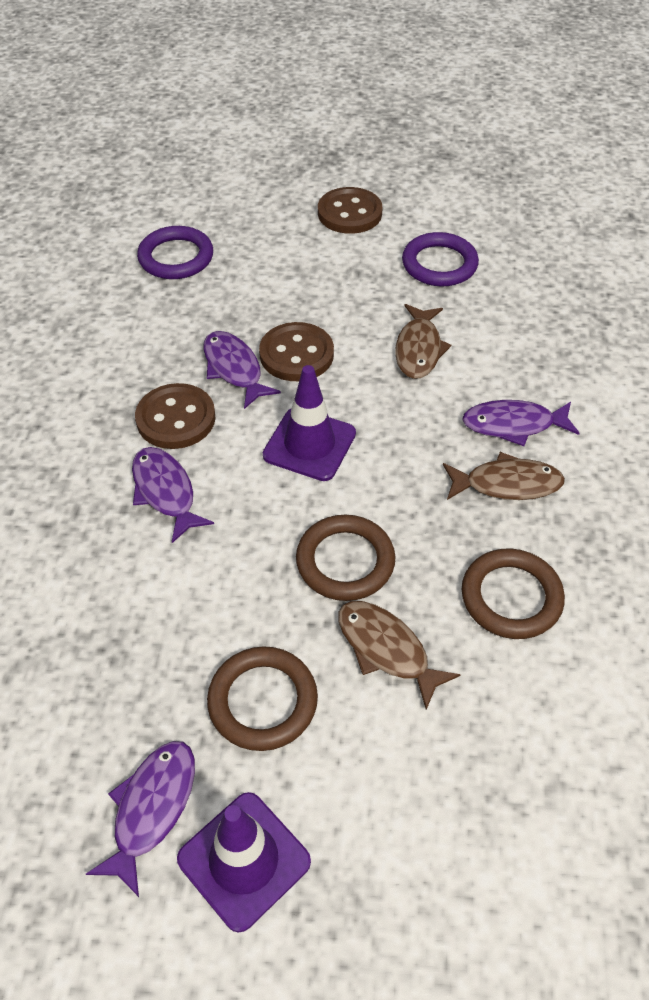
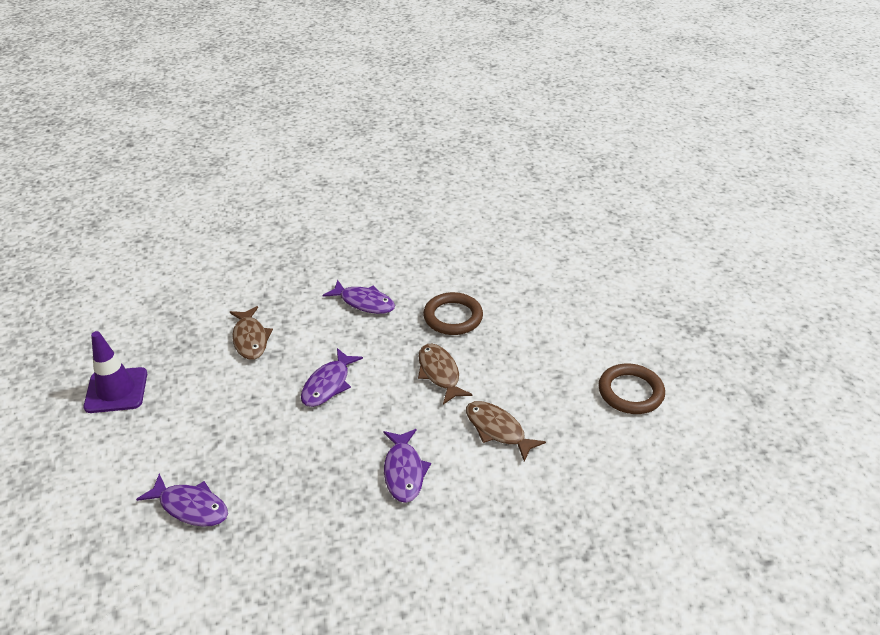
brown button: 3 -> 0
brown ring: 3 -> 2
purple ring: 2 -> 0
purple traffic cone: 2 -> 1

